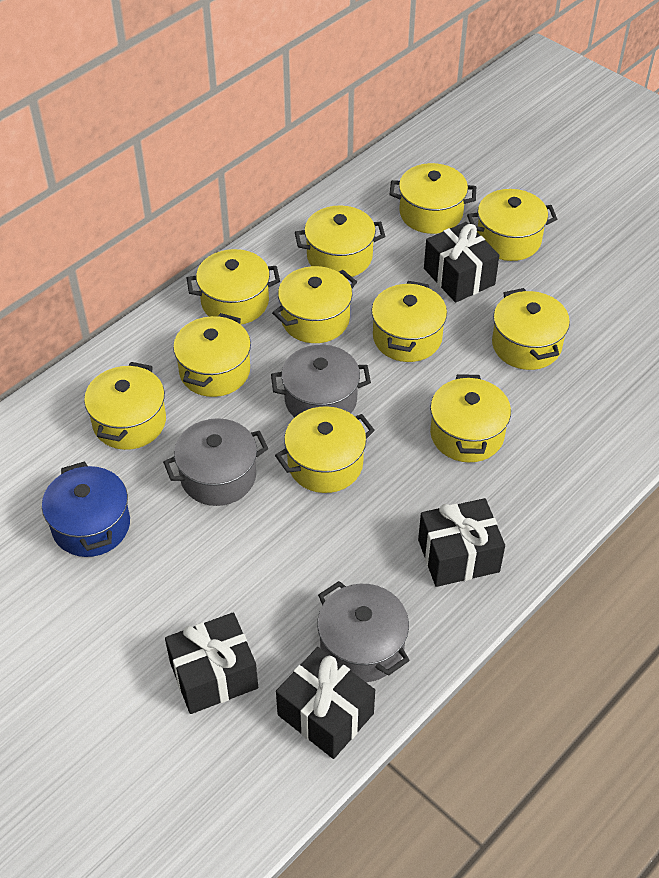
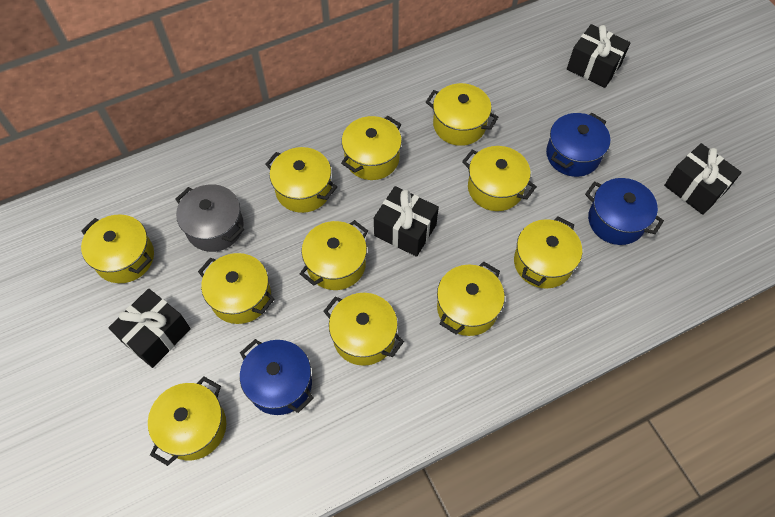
blue pot: 1 -> 3
grey pot: 3 -> 1

